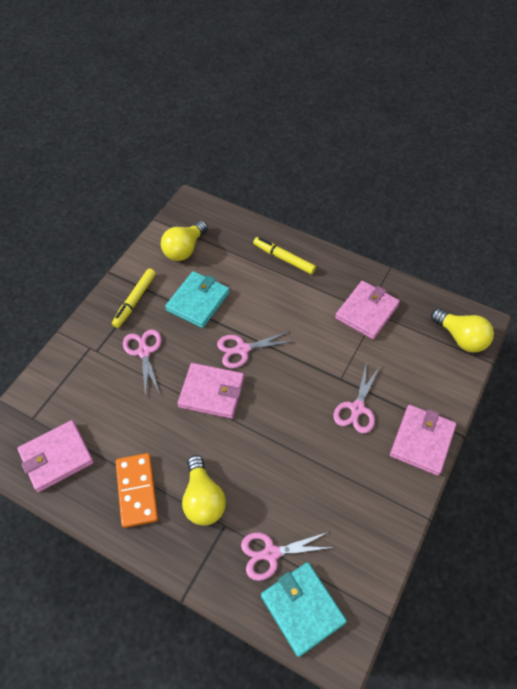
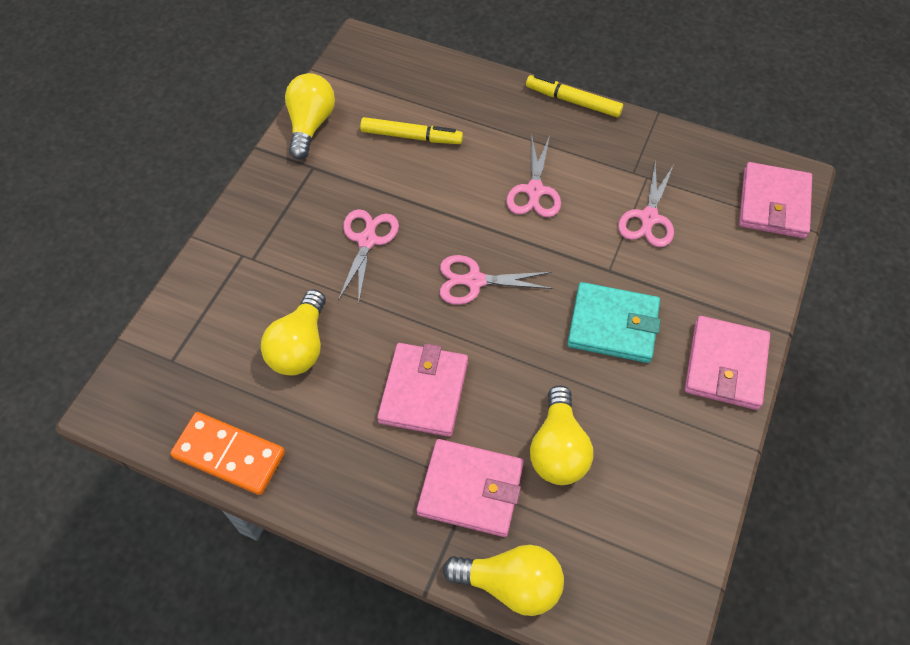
turquoise wallet: 2 -> 1
yellow light bulb: 3 -> 4

